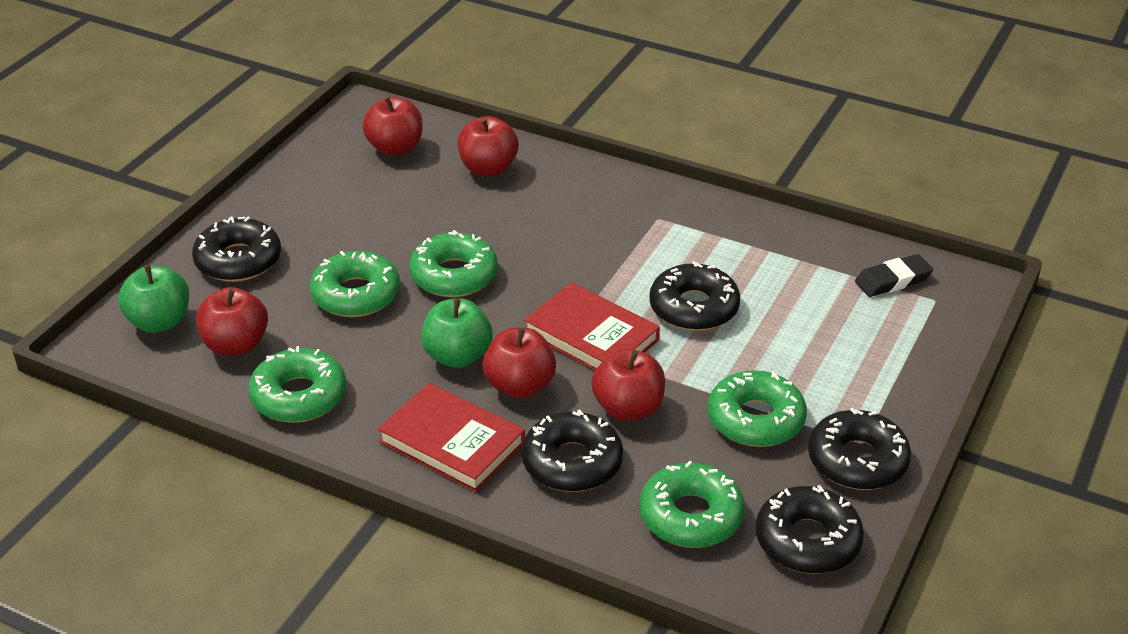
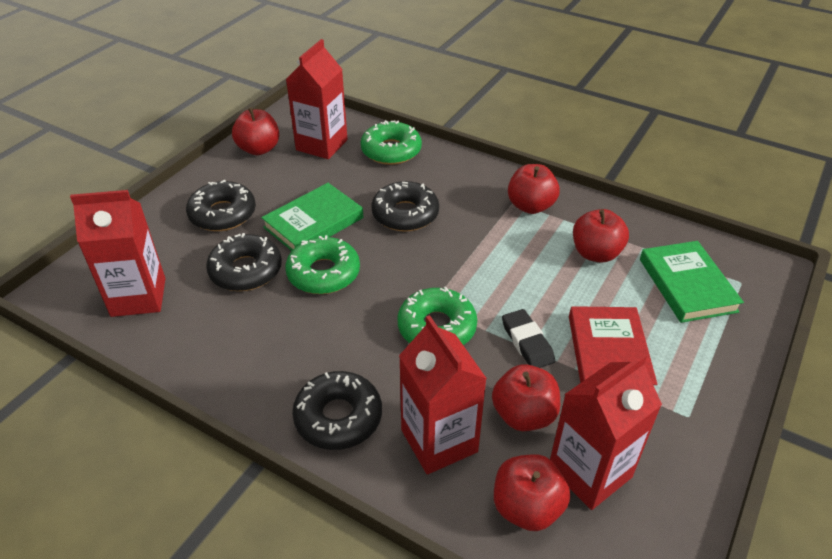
black donut: 5 -> 4
green apple: 2 -> 0
green book: 0 -> 2
green donut: 5 -> 3
red book: 2 -> 1
red carton: 0 -> 4

